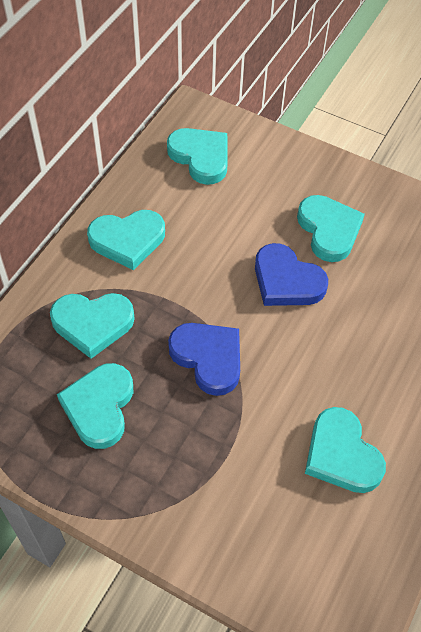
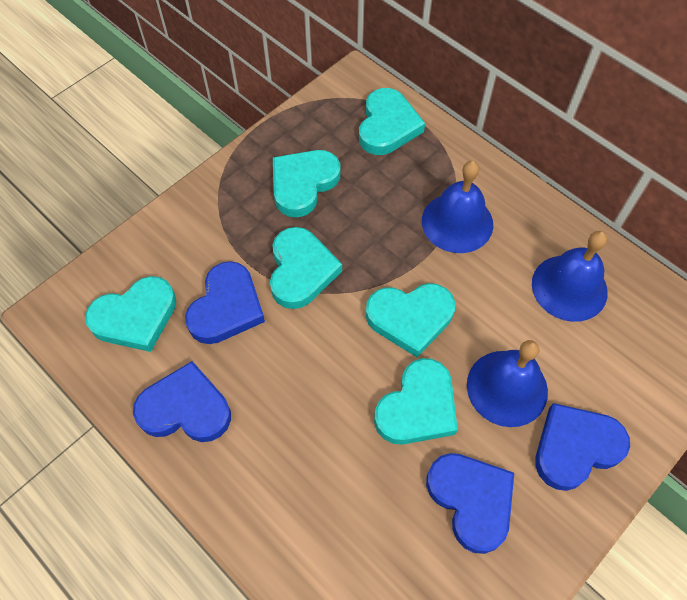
blue bell: 0 -> 3
blue heart: 2 -> 4

